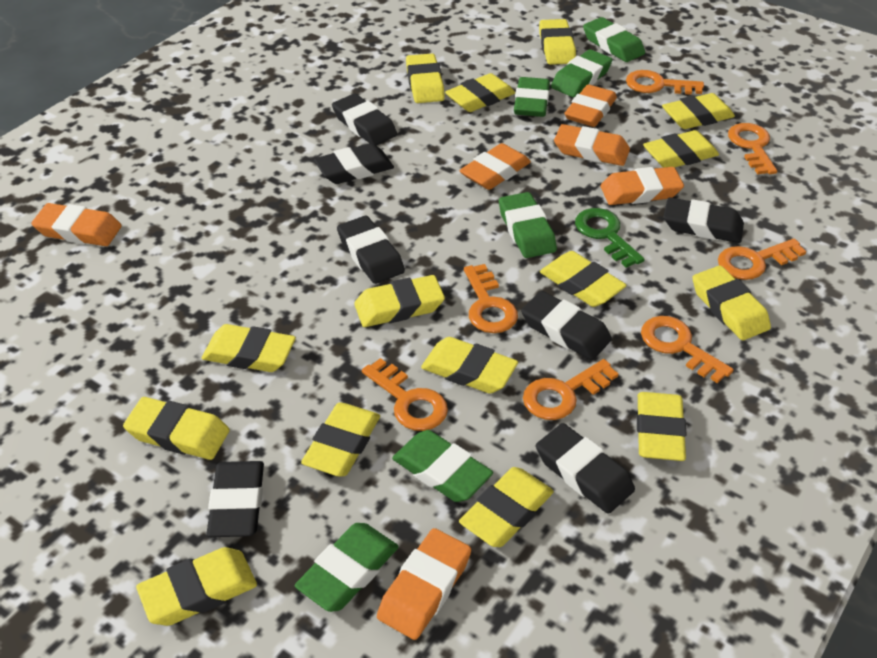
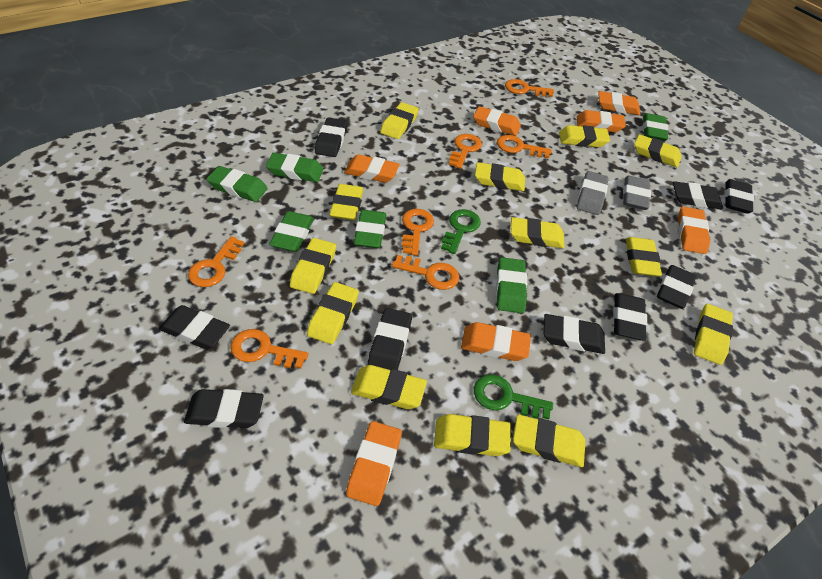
black eraser: 7 -> 9
green key: 1 -> 2
grey eraser: 0 -> 2
orange eraser: 6 -> 7
yellow eraser: 15 -> 13

